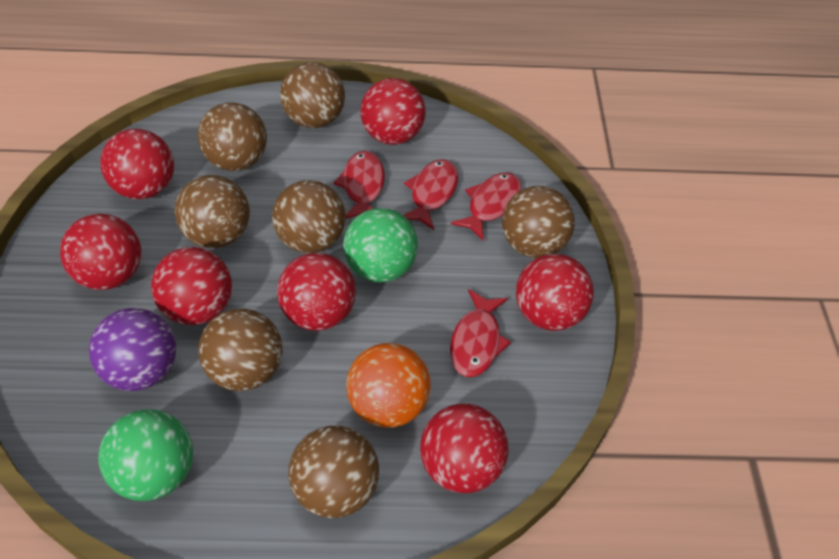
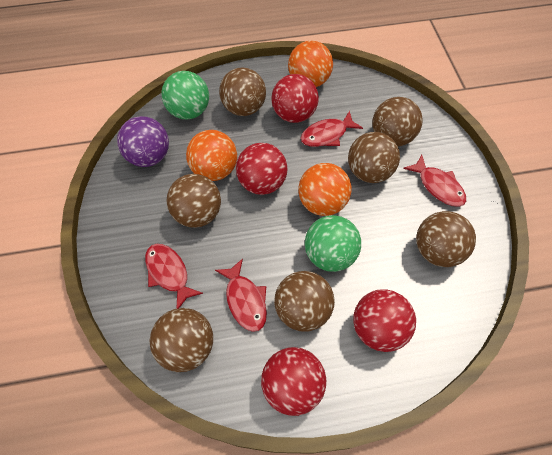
orange ball: 1 -> 3
red ball: 7 -> 4

